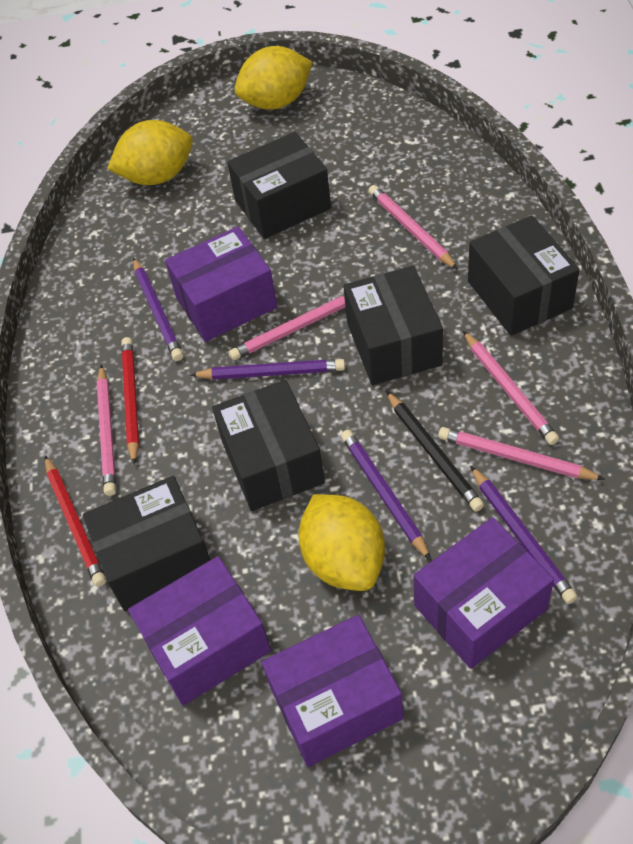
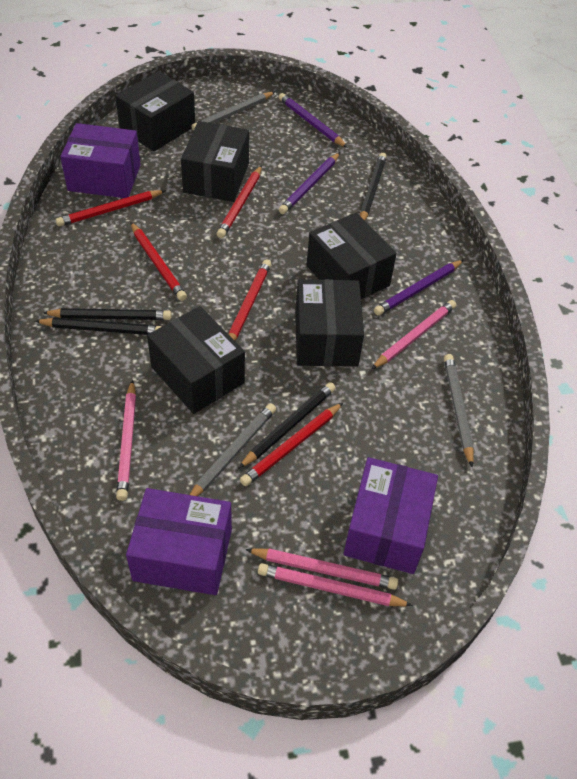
black pencil: 1 -> 4
grey pencil: 0 -> 3
pink pencil: 5 -> 4
purple box: 4 -> 3
purple pencil: 4 -> 3
red pencil: 2 -> 5
yellow lemon: 3 -> 0

